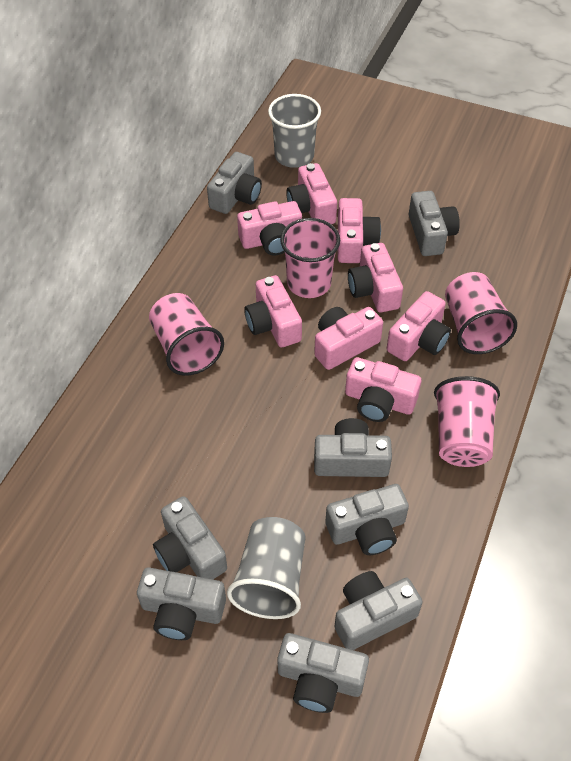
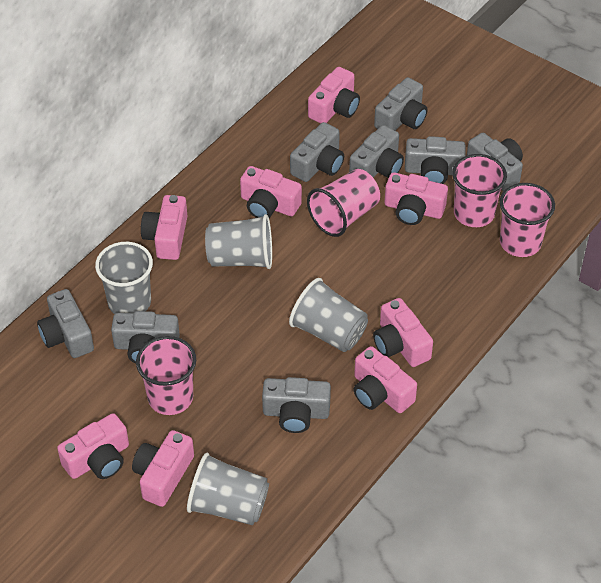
grey cup: 2 -> 4

